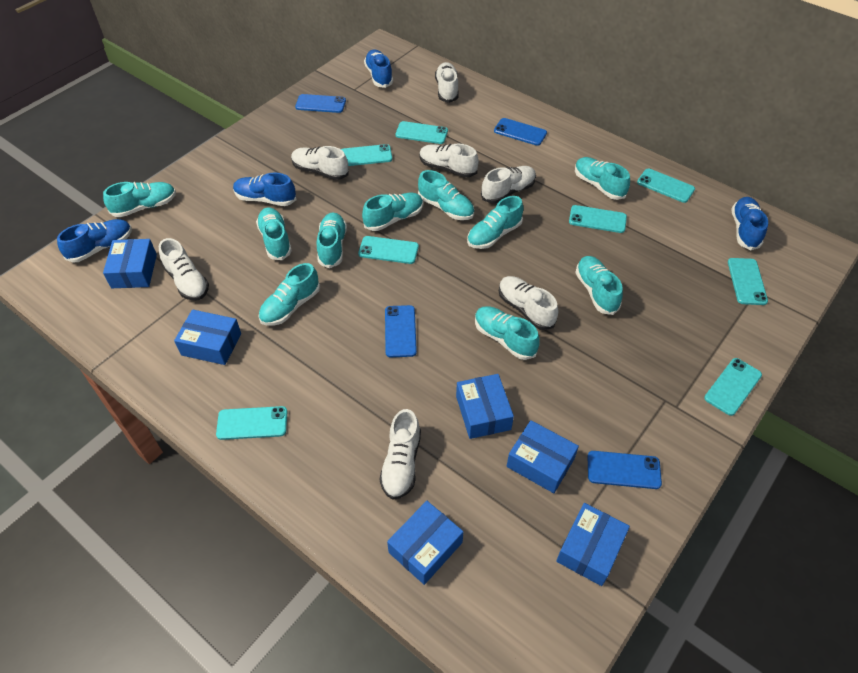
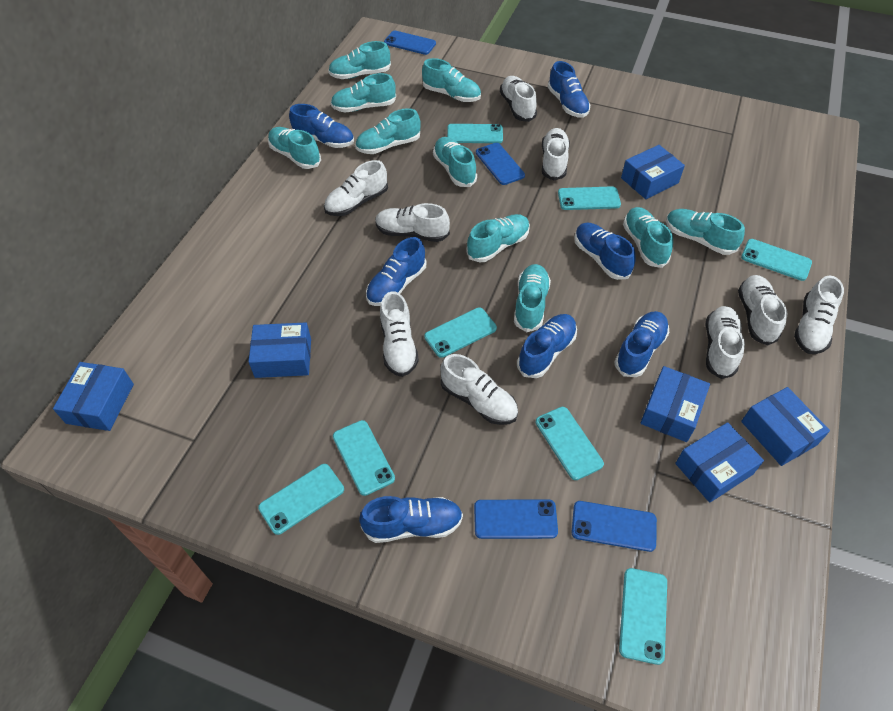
blue shoe: 4 -> 7
white shoe: 7 -> 9

